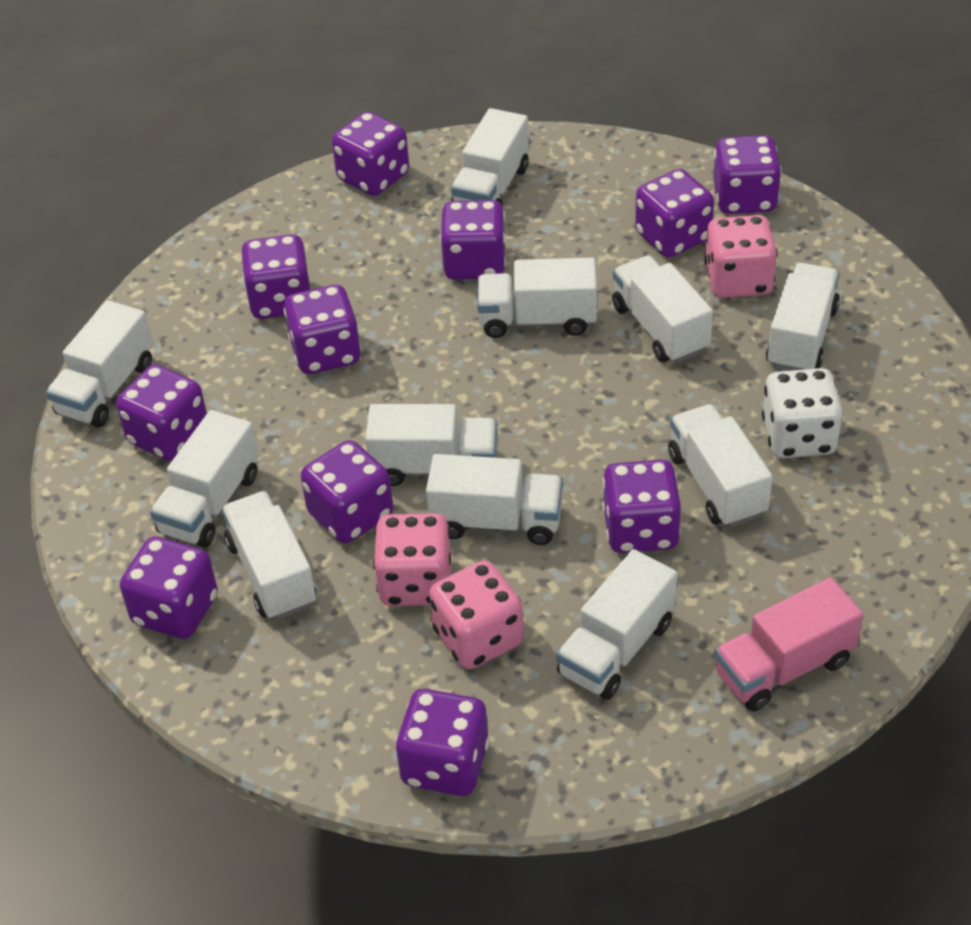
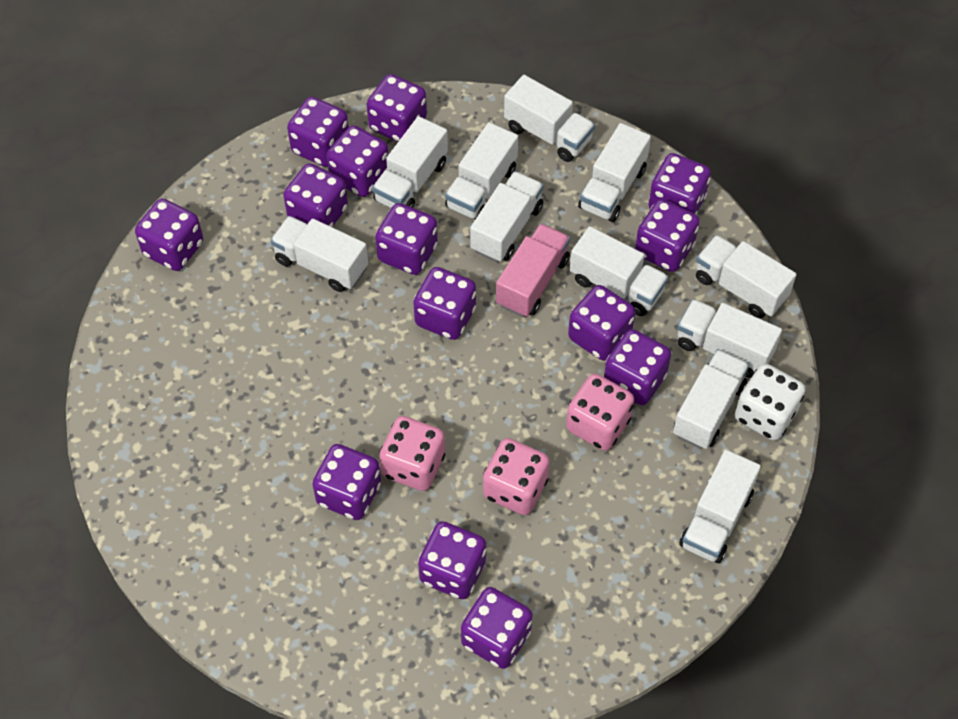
purple dice: 11 -> 14

